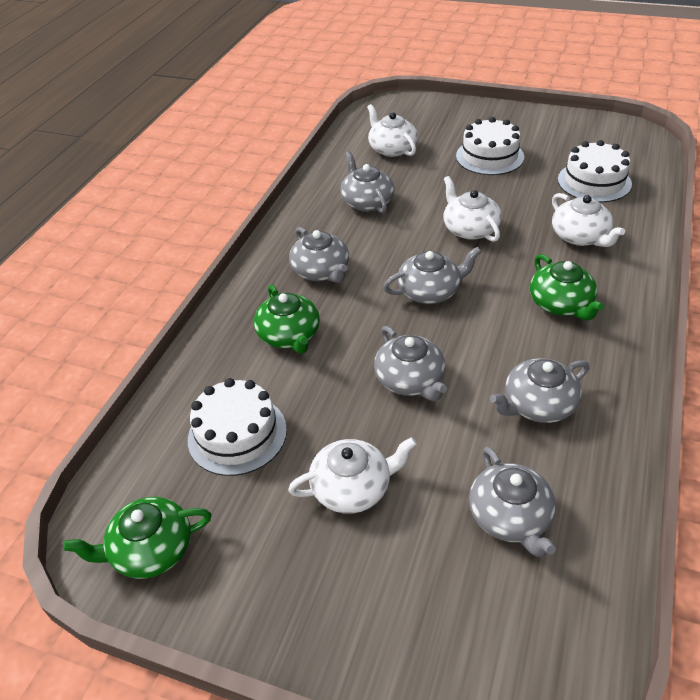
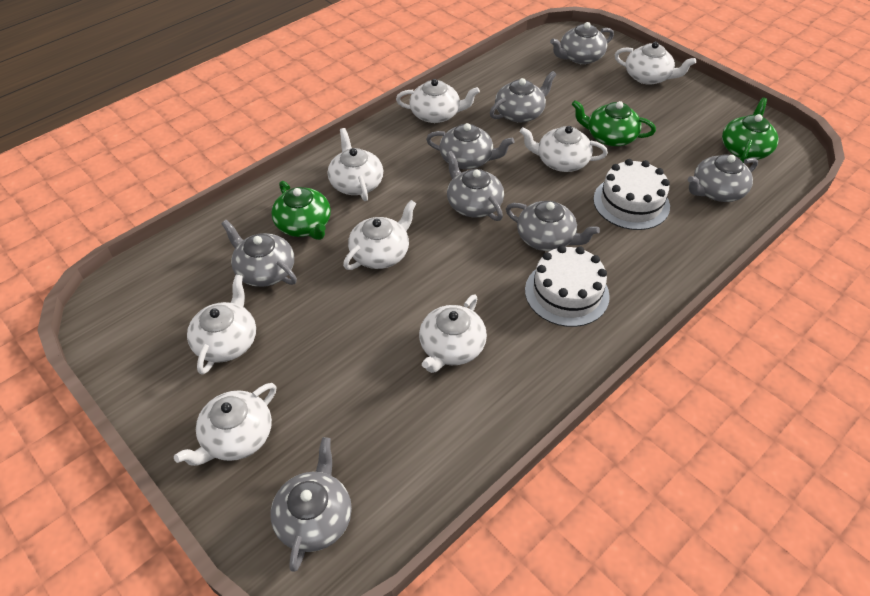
grey teapot: 6 -> 8
white cake: 3 -> 2
white teapot: 4 -> 8

